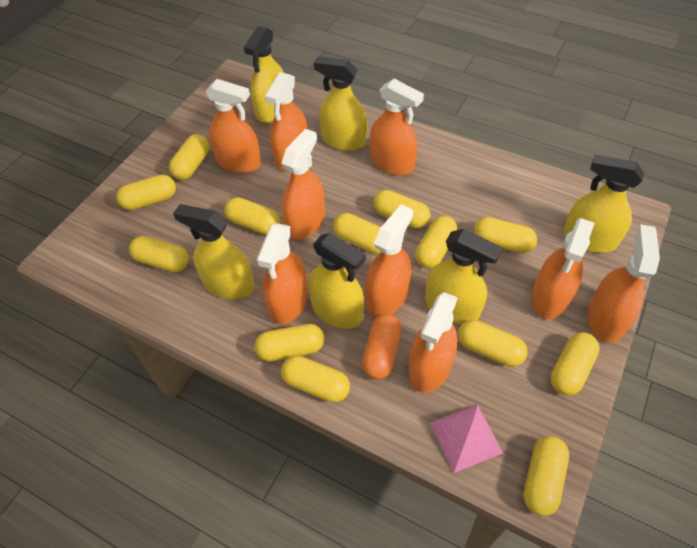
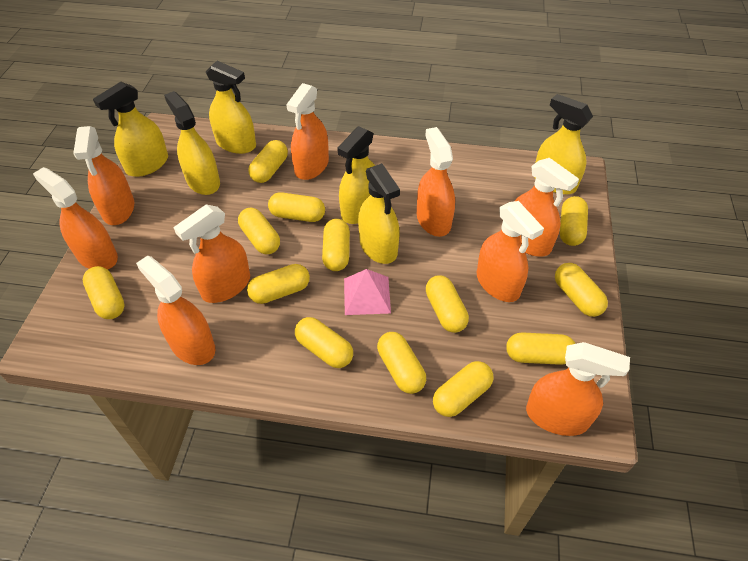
orange capsule: 1 -> 0

